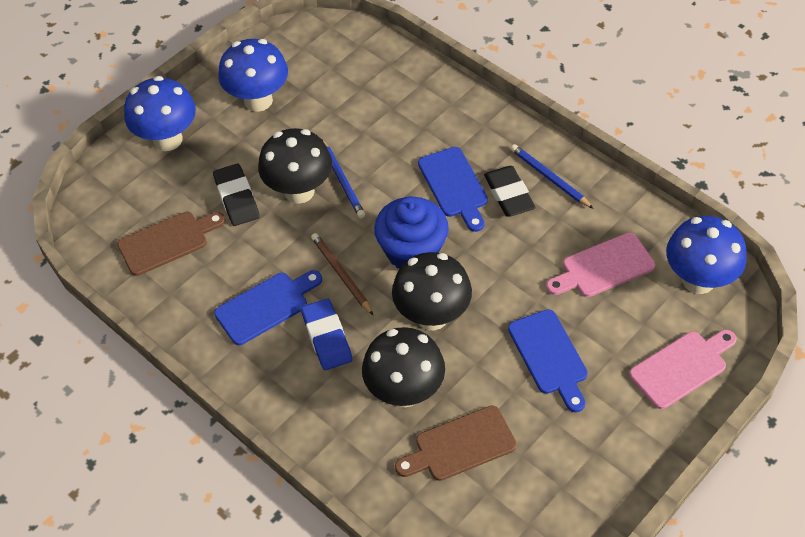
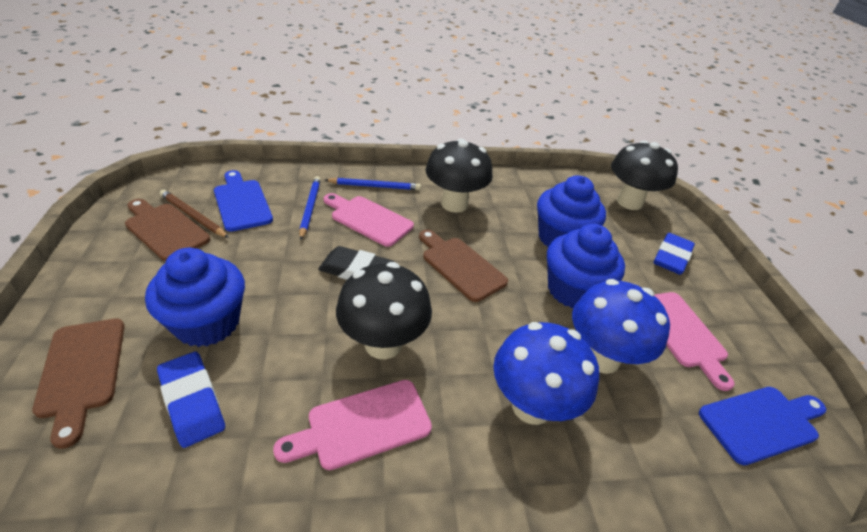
black eraser: 2 -> 1
blue cupcake: 1 -> 3
blue cutting board: 3 -> 2
blue eraser: 1 -> 2
blue mushroom: 3 -> 2
brown cutting board: 2 -> 3
pink cutting board: 2 -> 3

